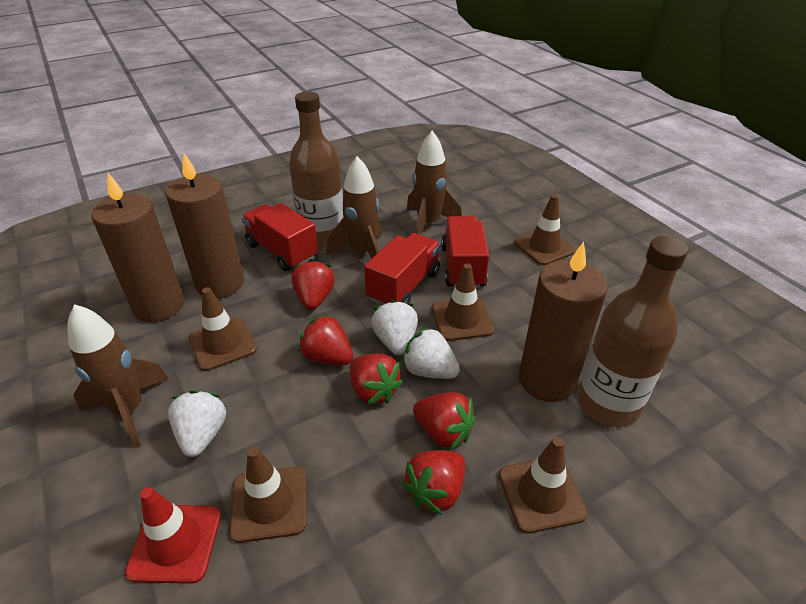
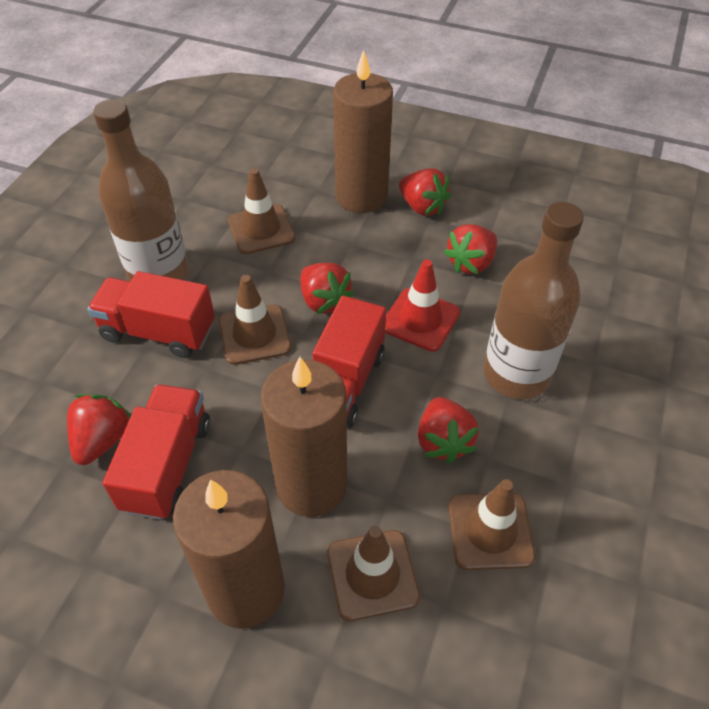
brown rocket: 3 -> 0
brown traffic cone: 5 -> 4
white strawberry: 3 -> 0

